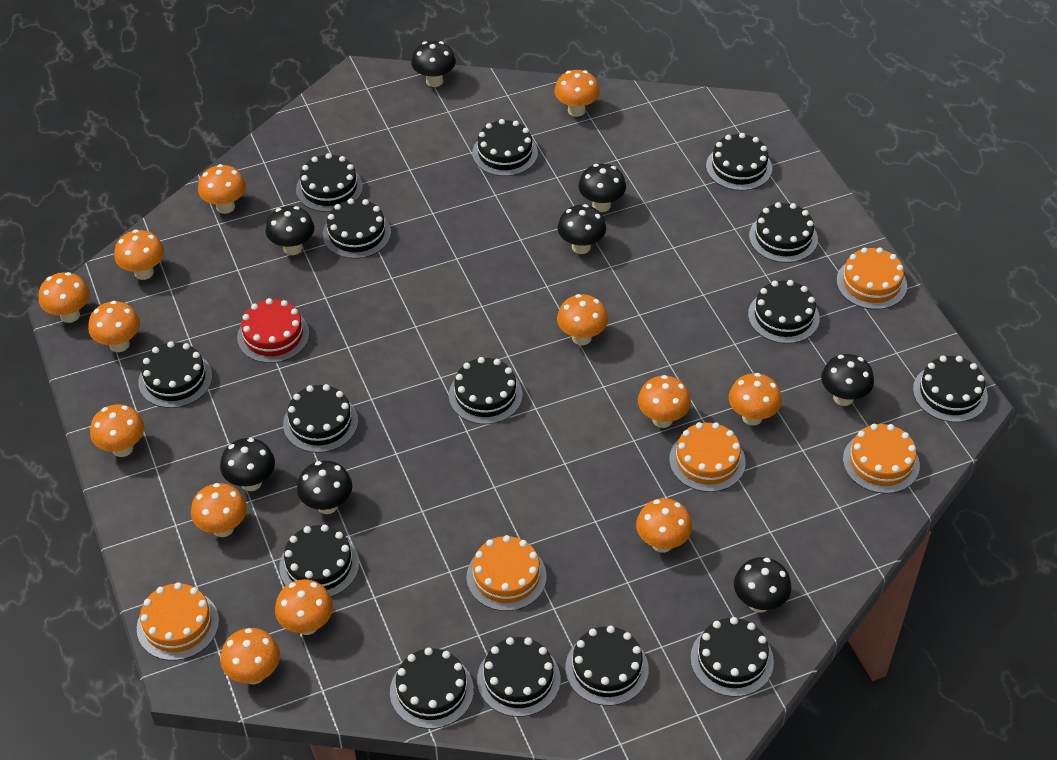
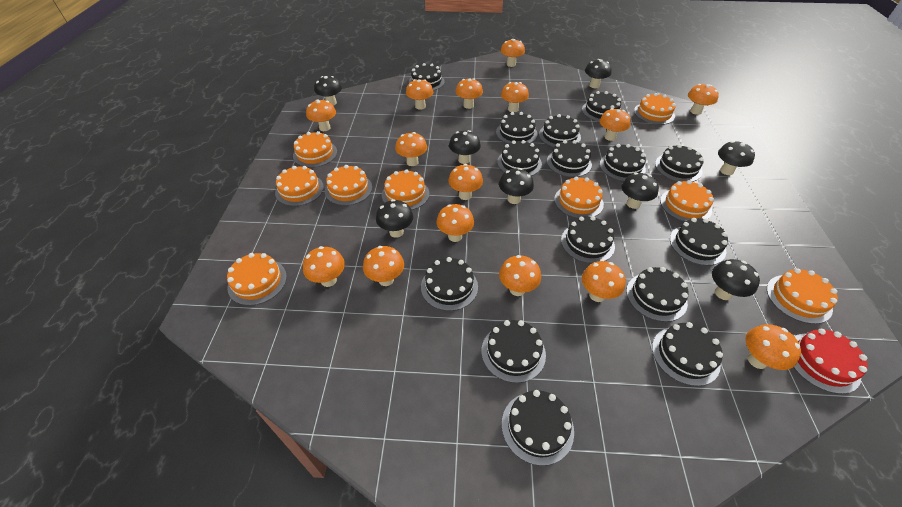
orange cake: 5 -> 9
orange mushroom: 13 -> 15

